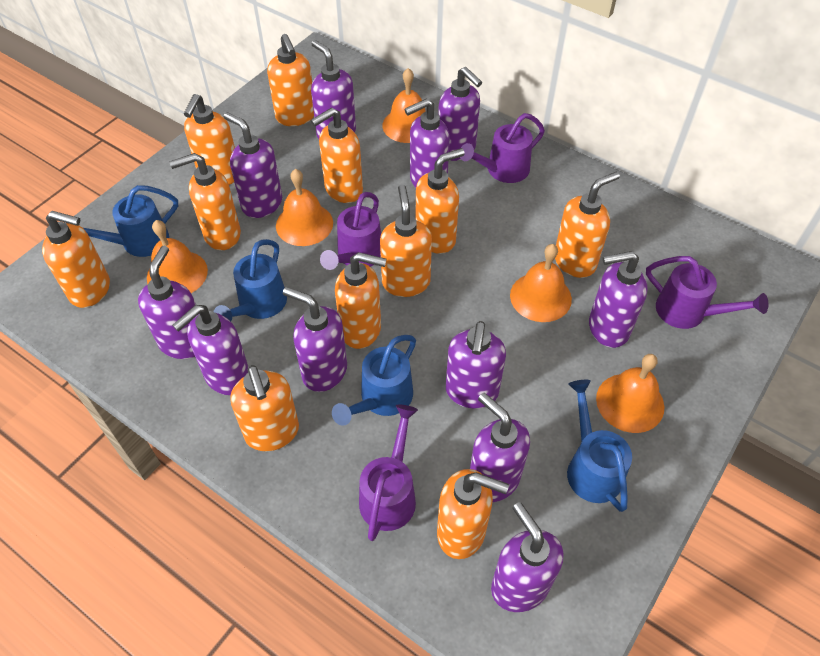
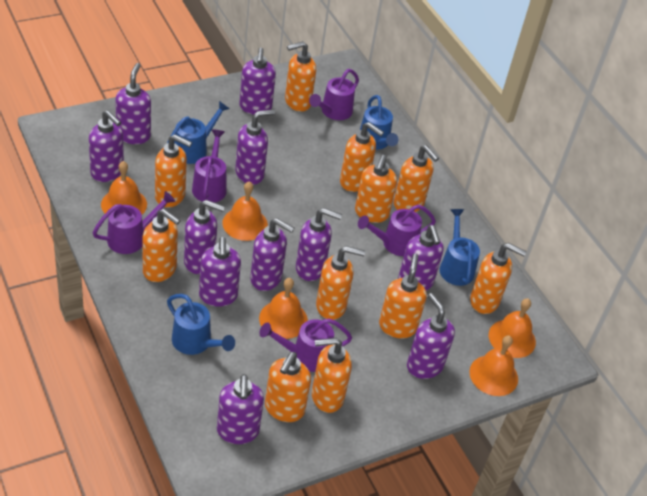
purple watering can: 4 -> 5

